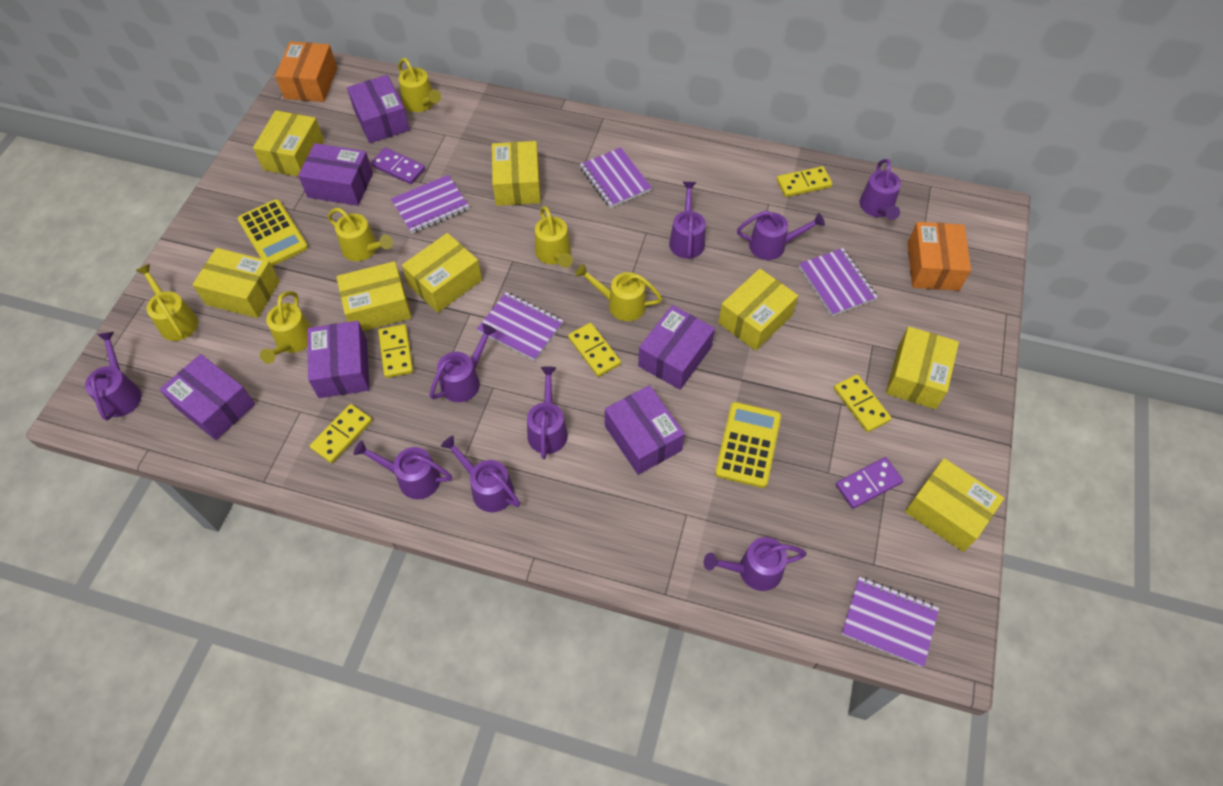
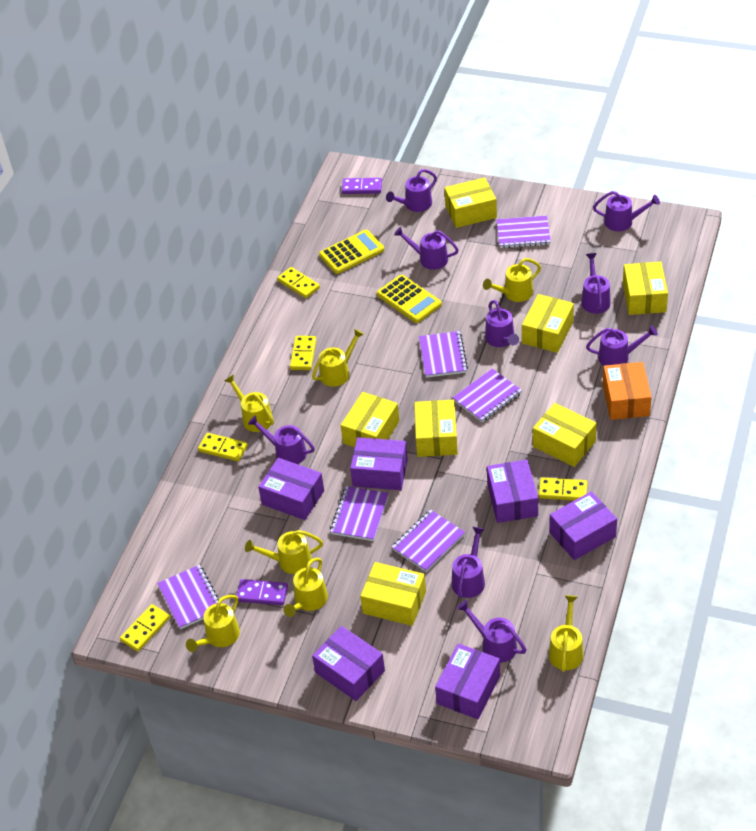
orange box: 2 -> 1
purple notebook: 5 -> 6
yellow box: 8 -> 7
yellow watering can: 6 -> 7

